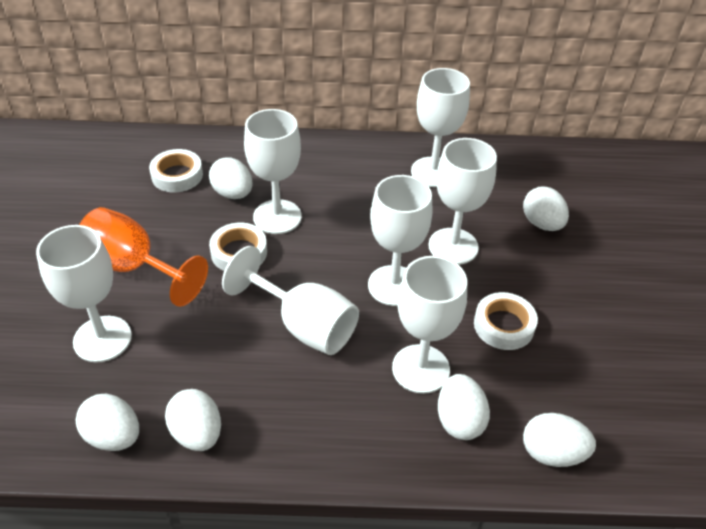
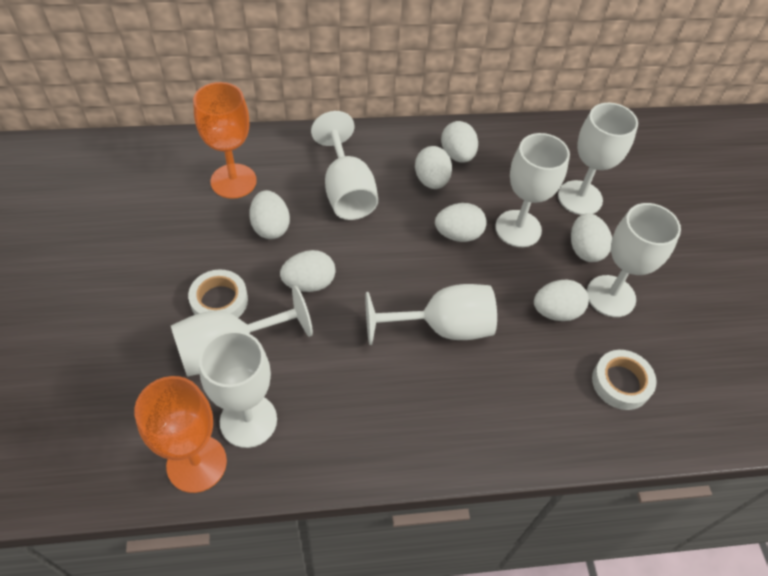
orange goblet: 1 -> 2
white egg: 6 -> 7
white tape: 3 -> 2

